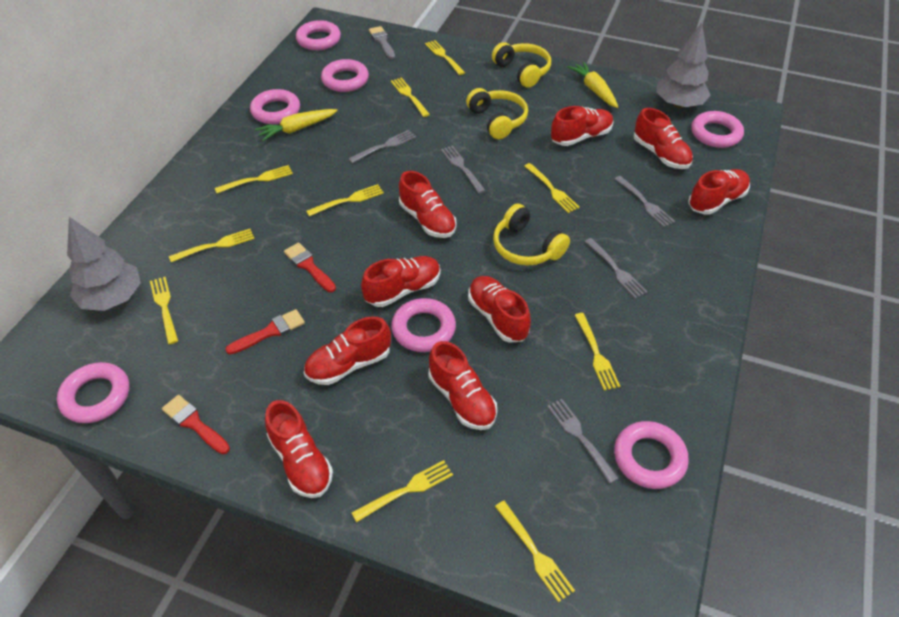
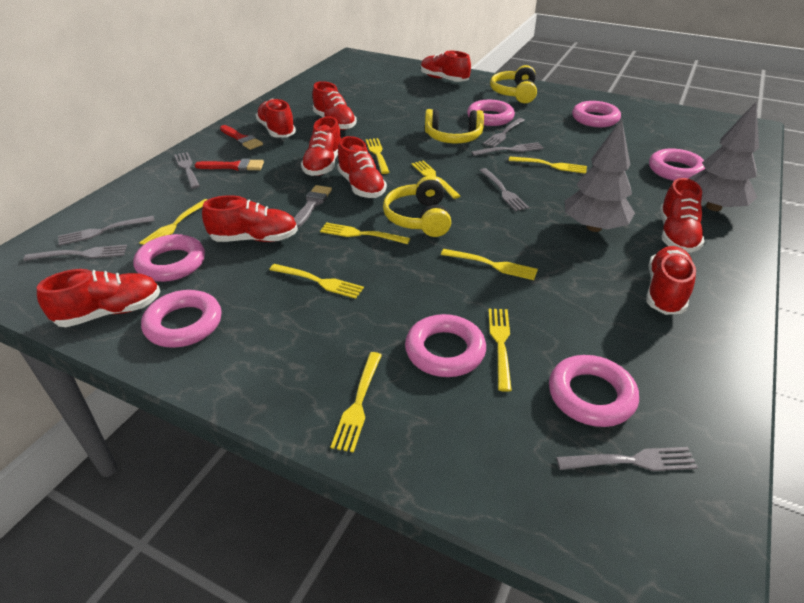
grey fork: 5 -> 7
red brush: 3 -> 2
yellow carrot: 2 -> 0
yellow fork: 10 -> 9

